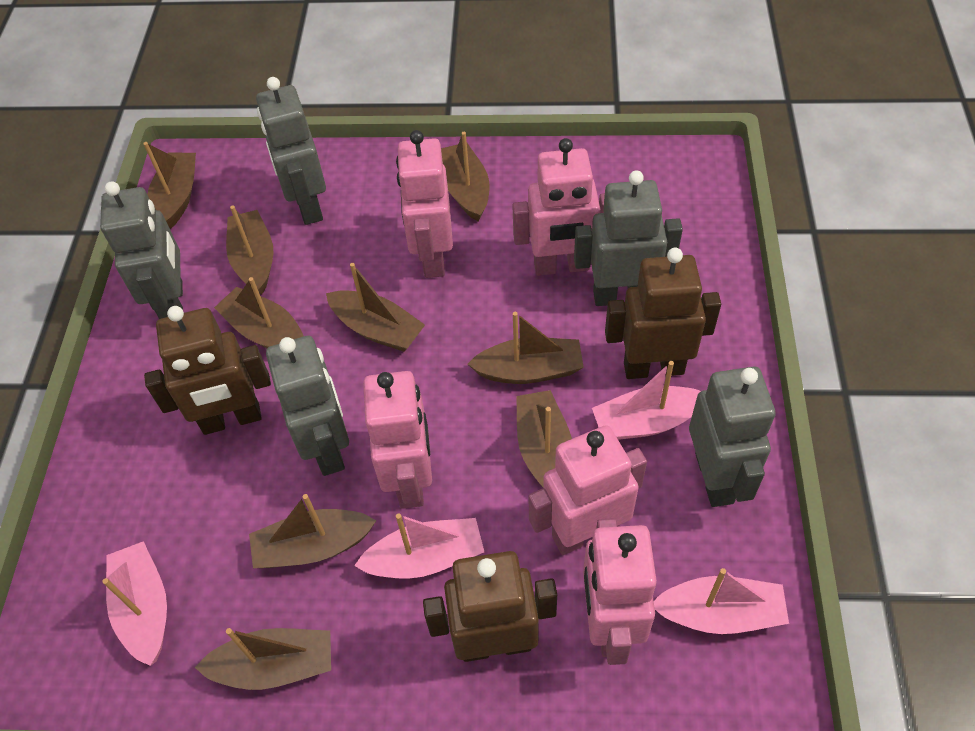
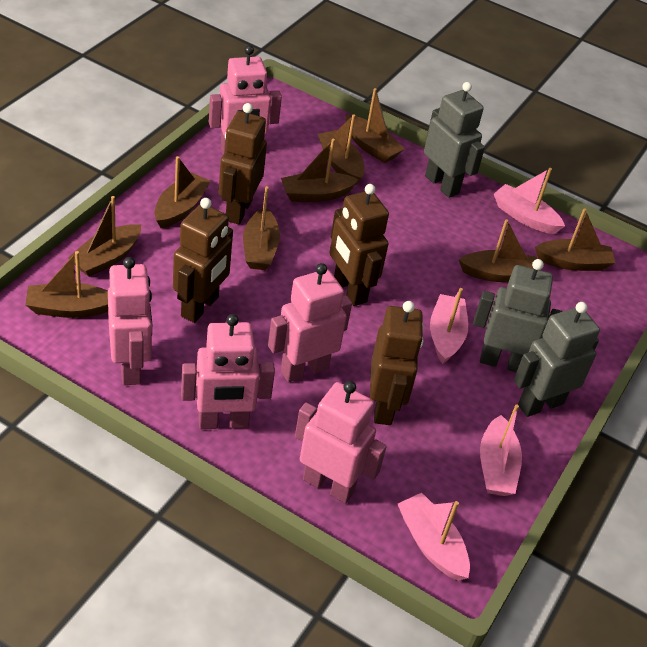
brown robot: 3 -> 4
grey robot: 5 -> 3

